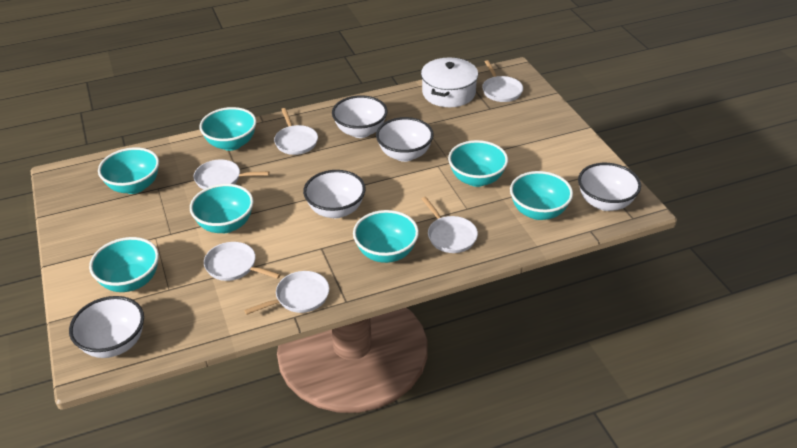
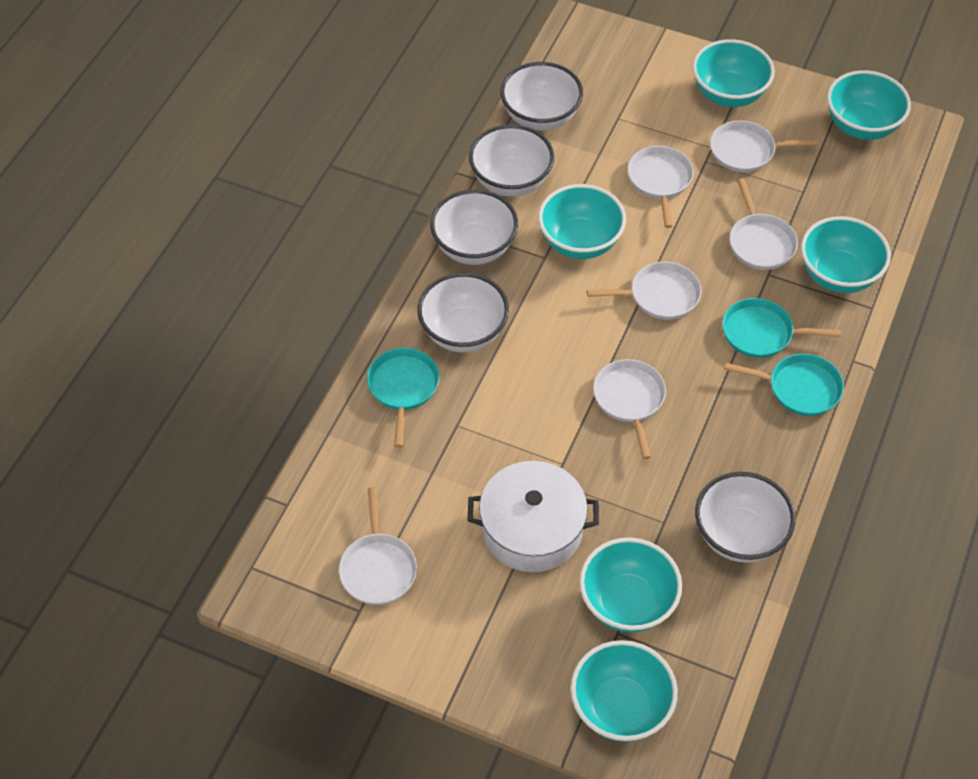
turquoise bowl: 7 -> 6
turquoise pan: 0 -> 3

